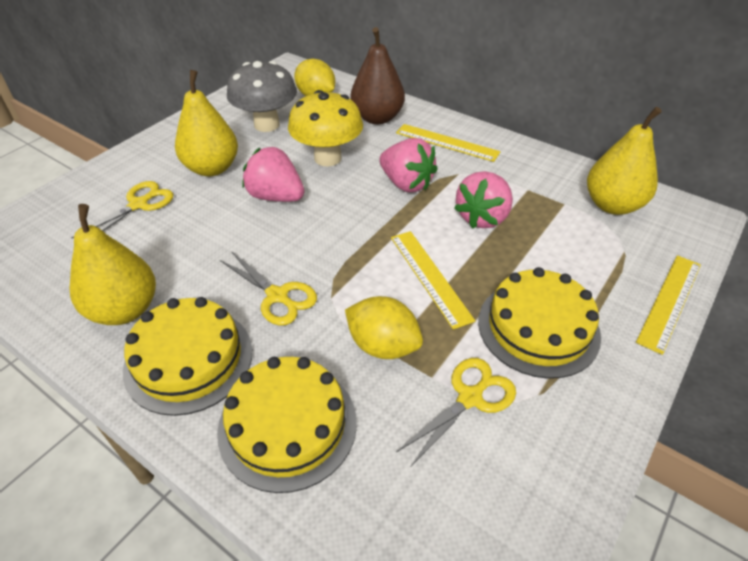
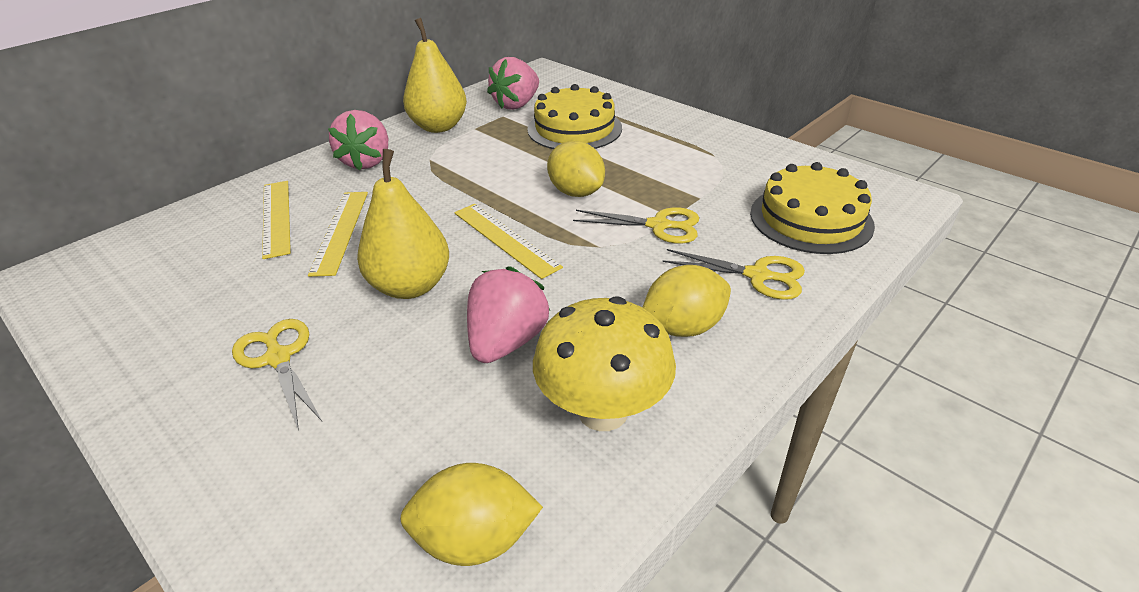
brown pear: 1 -> 0
grey mushroom: 1 -> 0
yellow cake: 3 -> 2
yellow lemon: 2 -> 3
yellow pear: 3 -> 2

